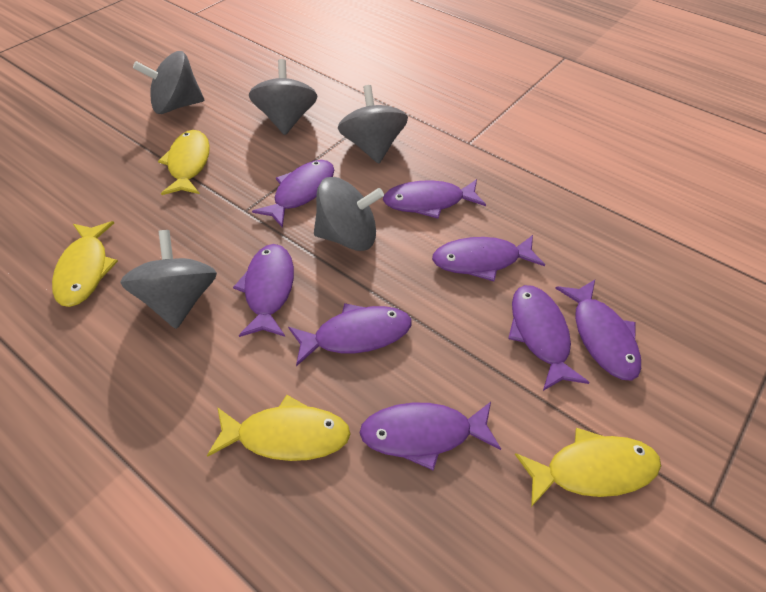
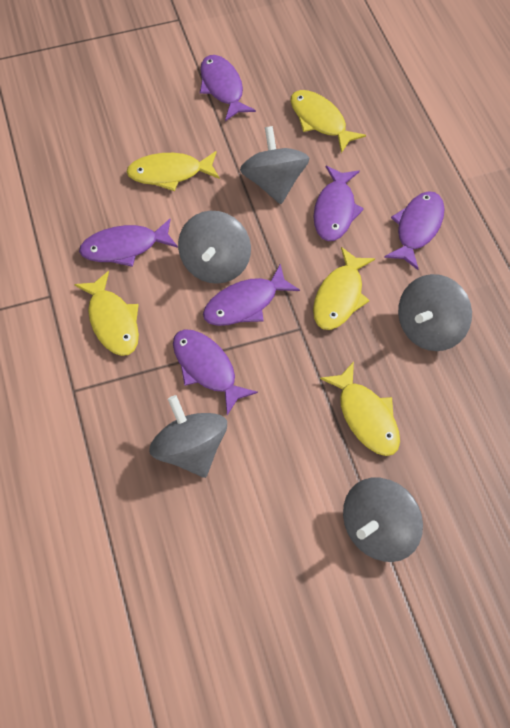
purple fish: 8 -> 6
yellow fish: 4 -> 5

